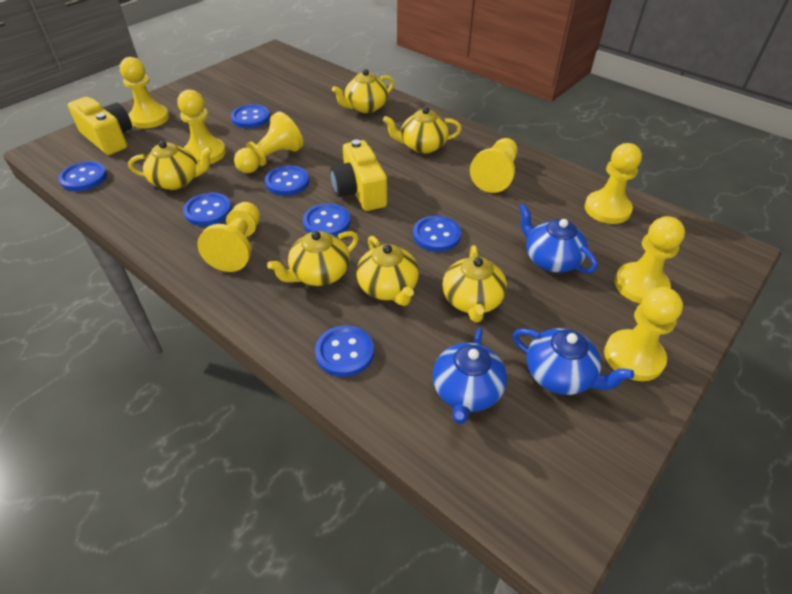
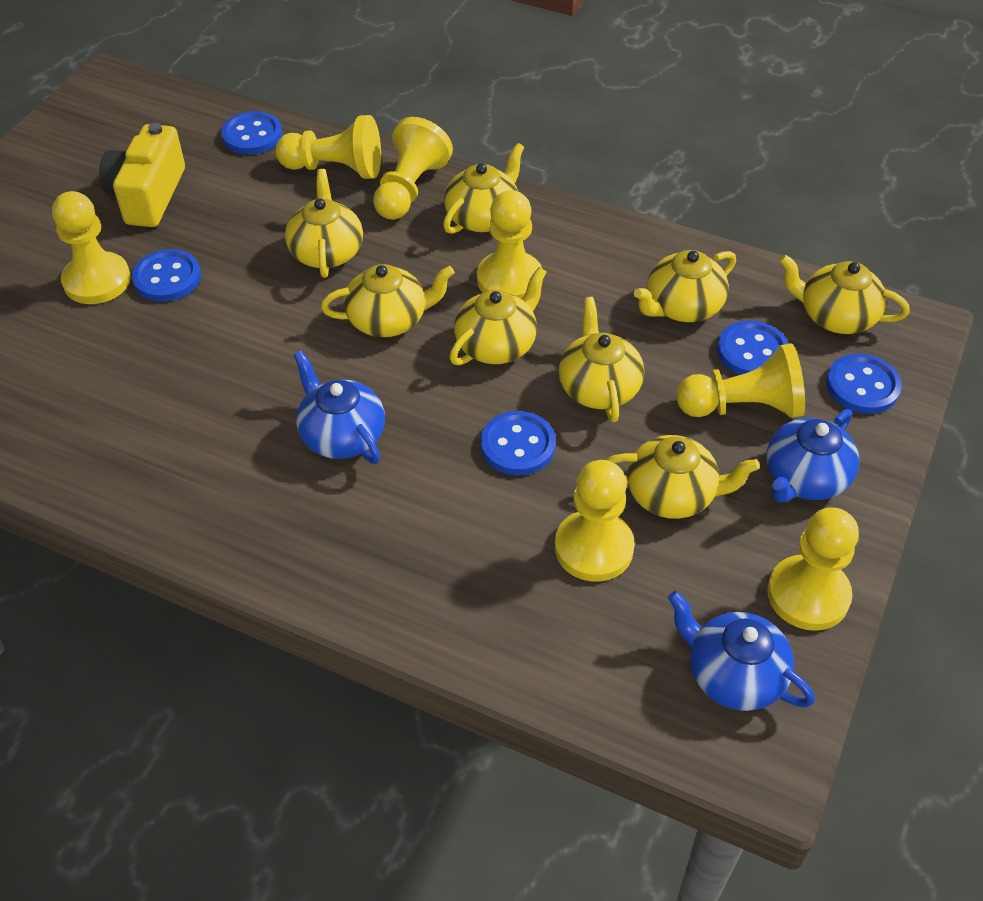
blue button: 7 -> 5
yellow camera: 2 -> 1
yellow pawn: 8 -> 7
yellow teapot: 6 -> 8

